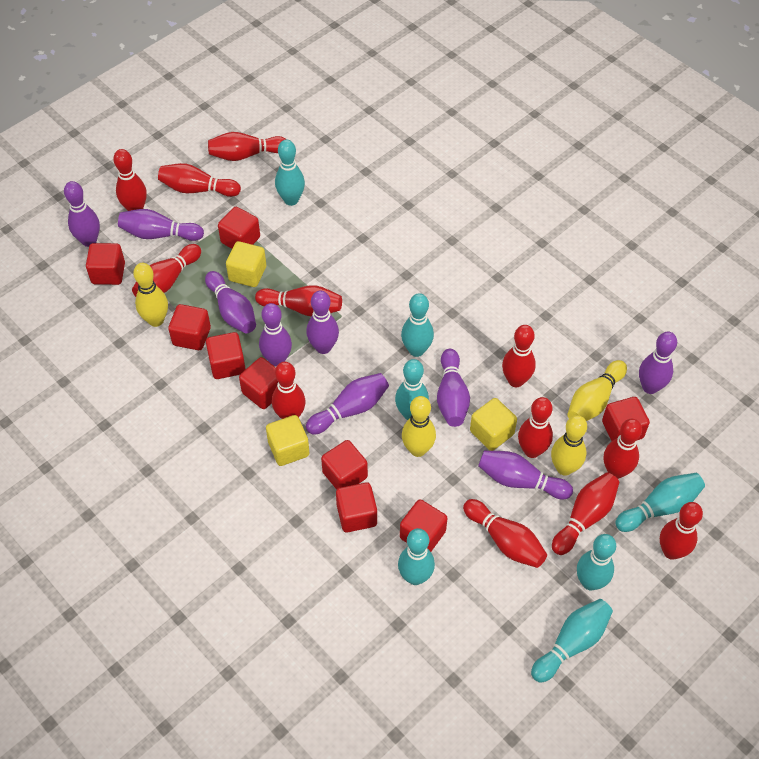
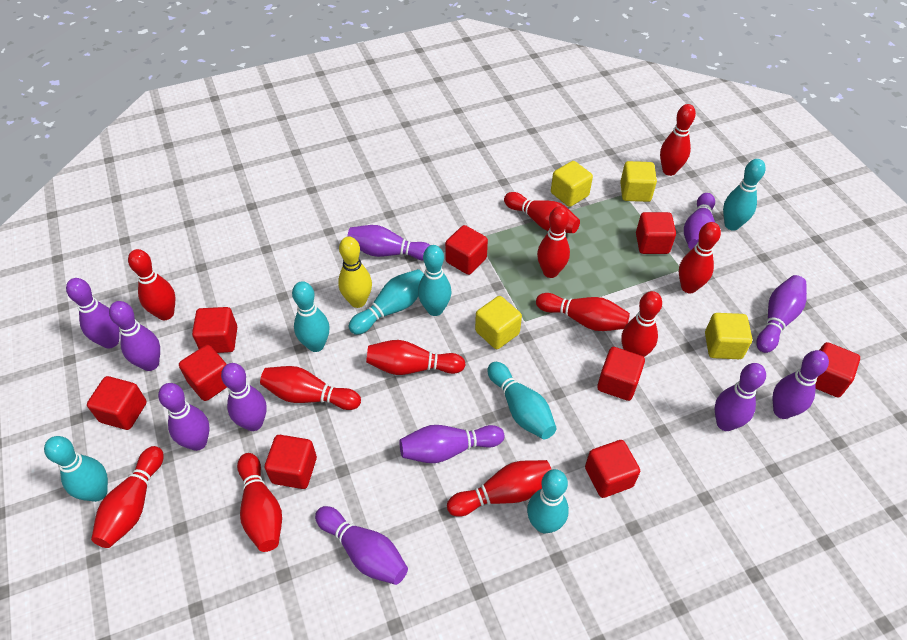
purple bowling pin: 9 -> 11
yellow bowling pin: 4 -> 1
yellow cube: 3 -> 4

